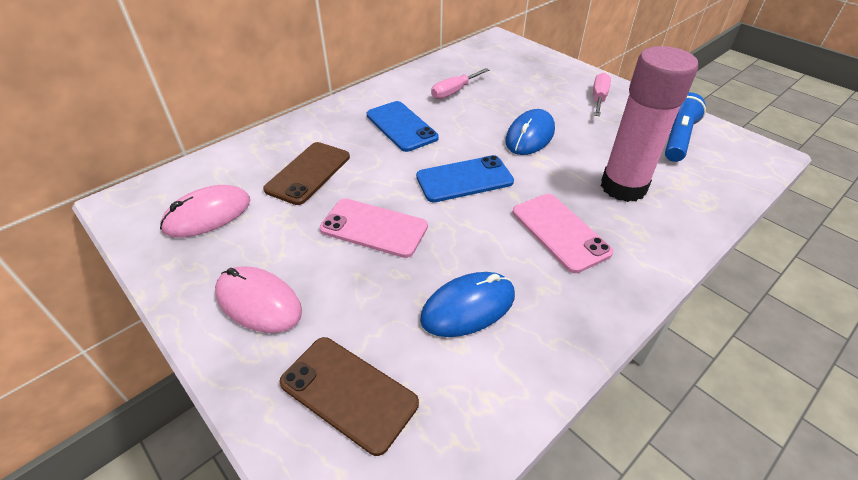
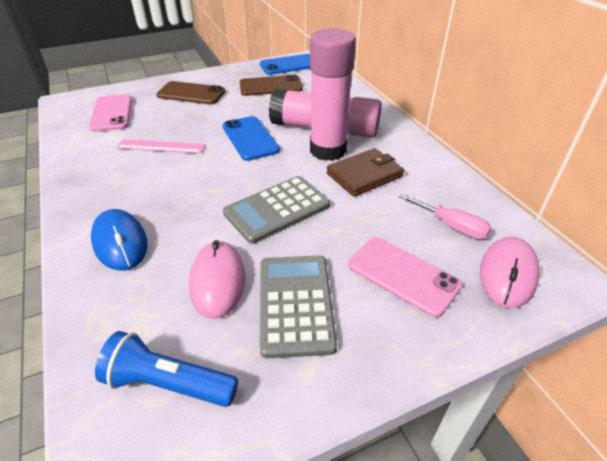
blue mouse: 2 -> 1
brown wallet: 0 -> 1
grey calculator: 0 -> 2
pink glue stick: 1 -> 2
pink ruler: 0 -> 1
pink screwdriver: 2 -> 1

